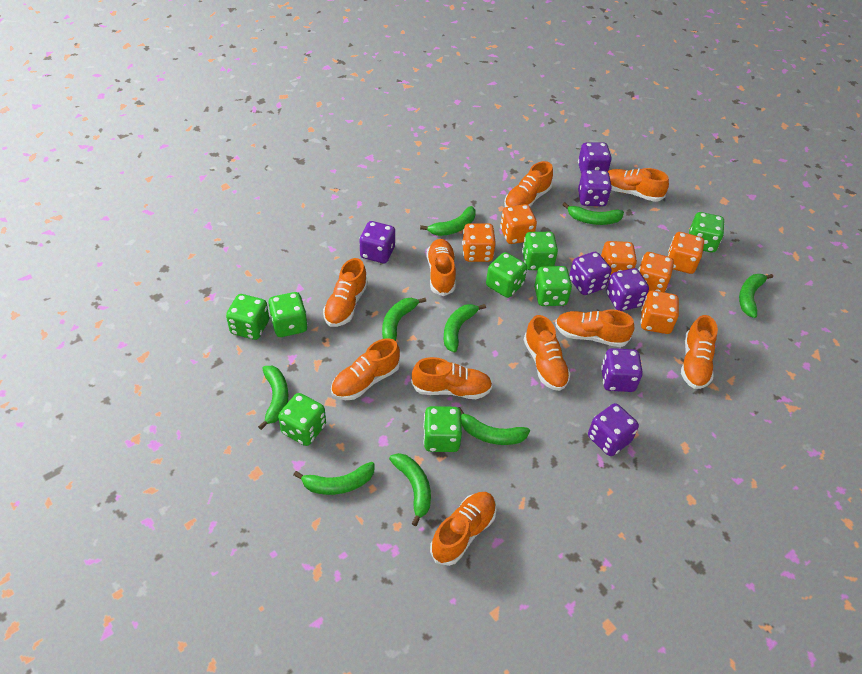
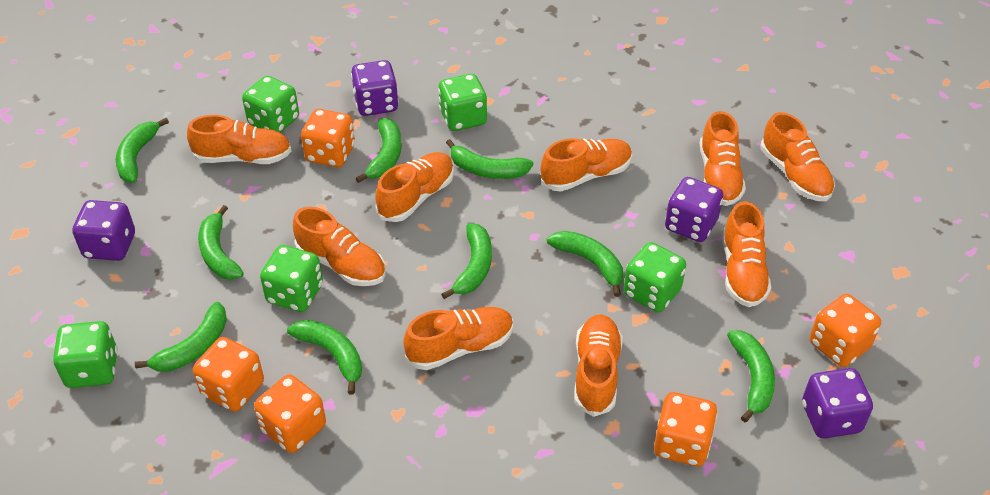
green dice: 8 -> 5
orange dice: 6 -> 5
orange shoe: 10 -> 9
purple dice: 7 -> 4

